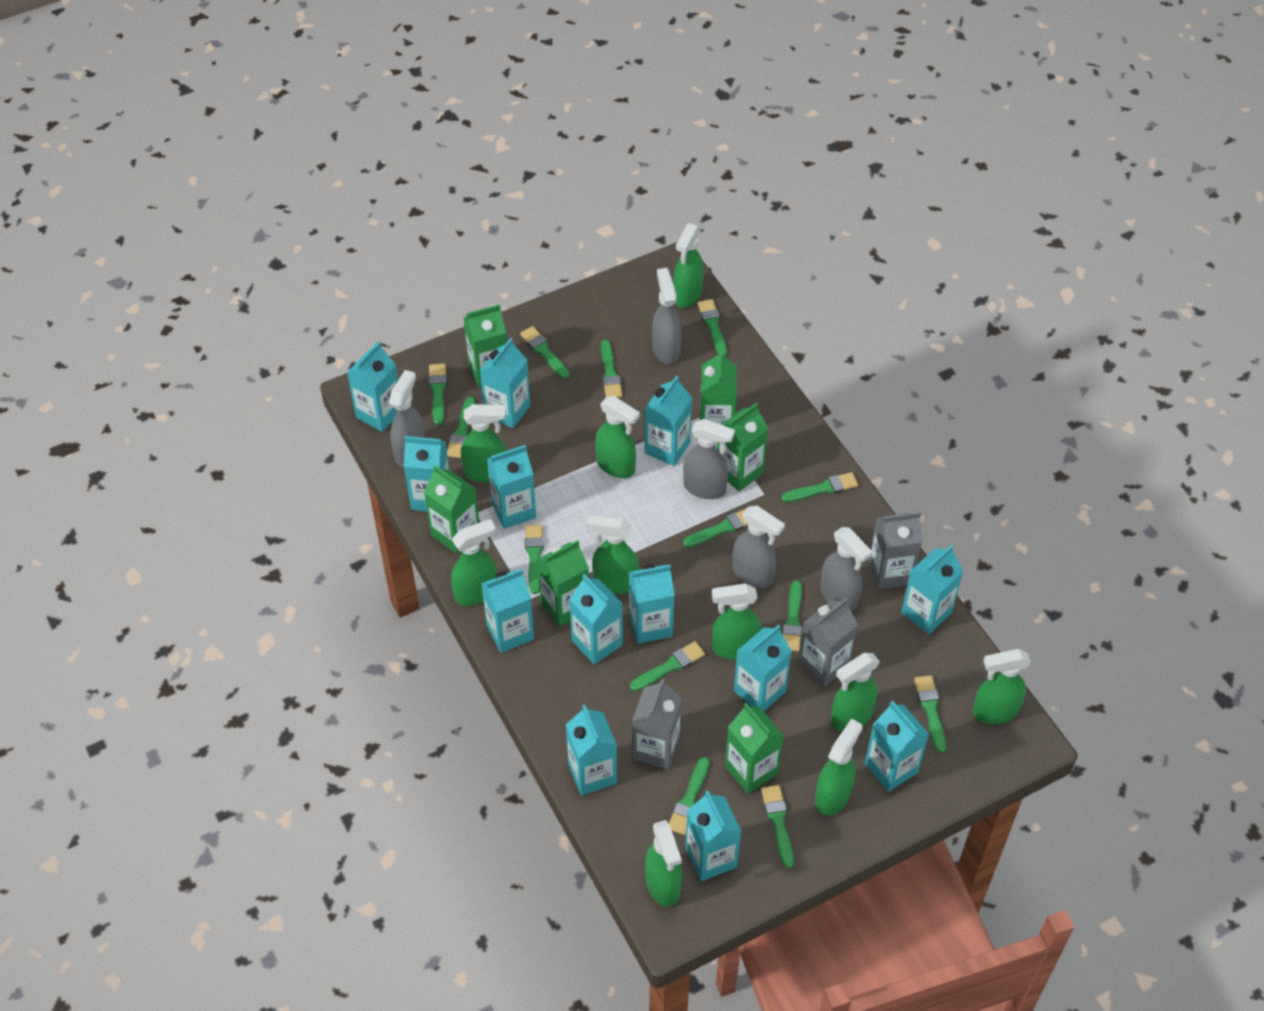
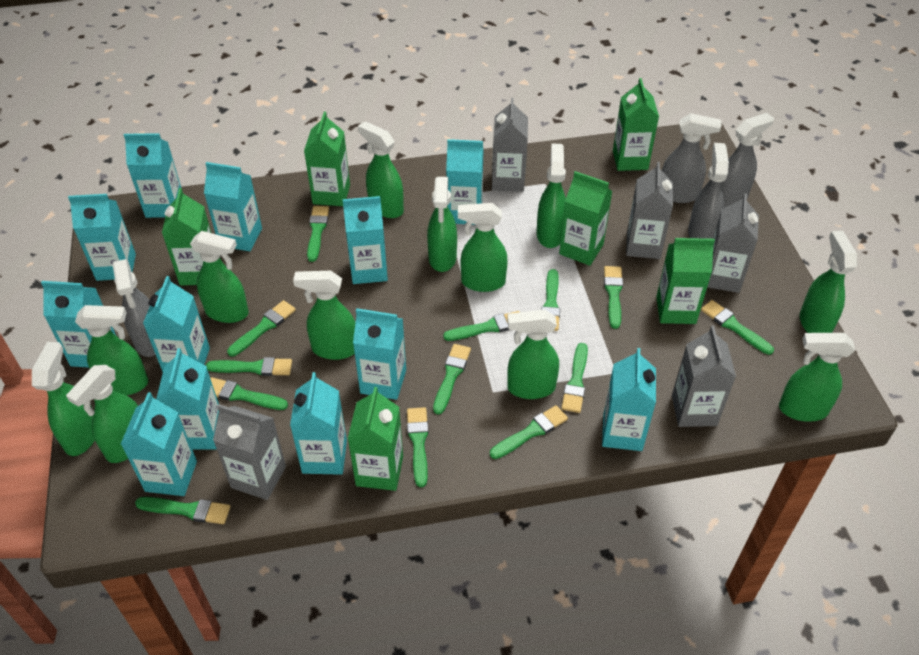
green spray bottle: 10 -> 12
grey carton: 3 -> 5
grey spray bottle: 5 -> 4
turquoise carton: 13 -> 12

